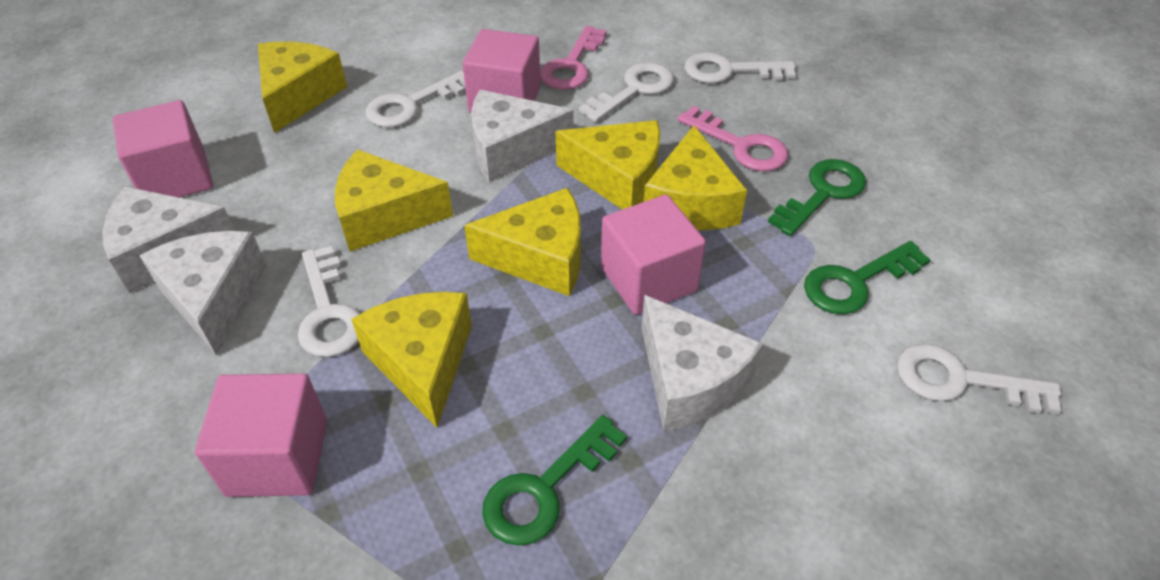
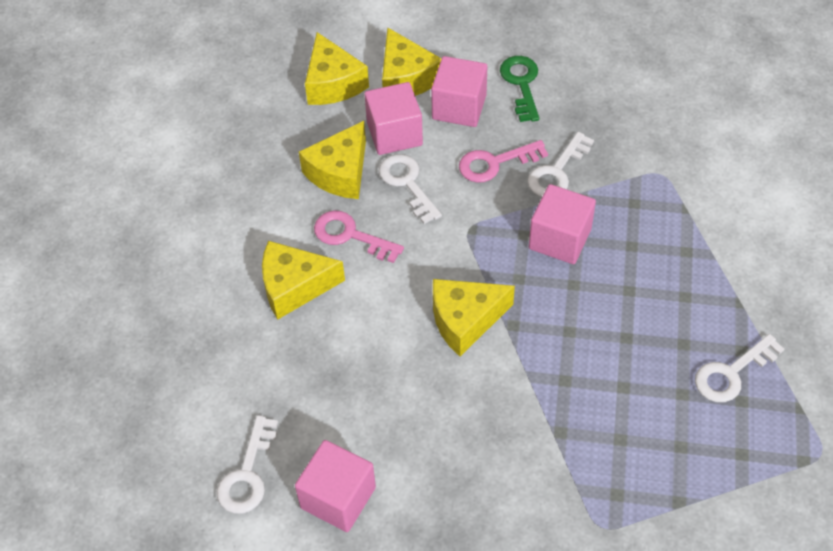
green key: 3 -> 1
white cheese: 4 -> 0
white key: 5 -> 4
yellow cheese: 6 -> 5

